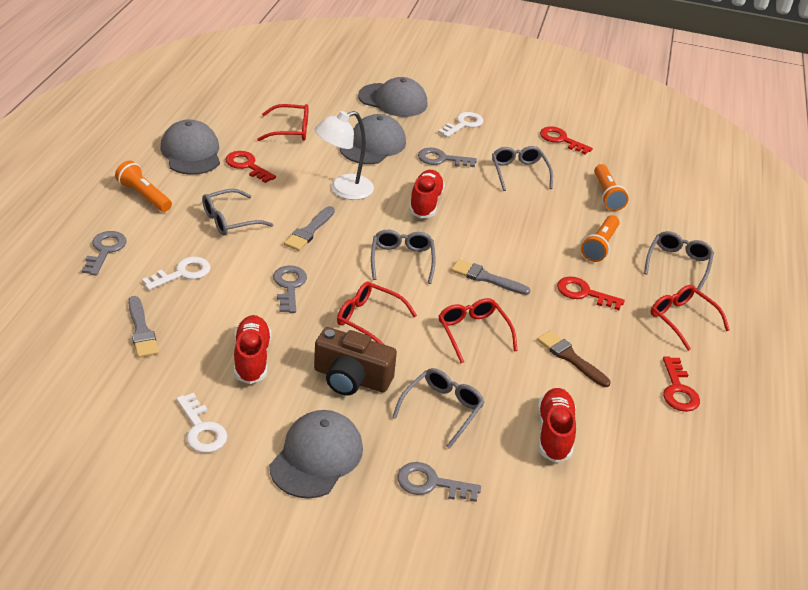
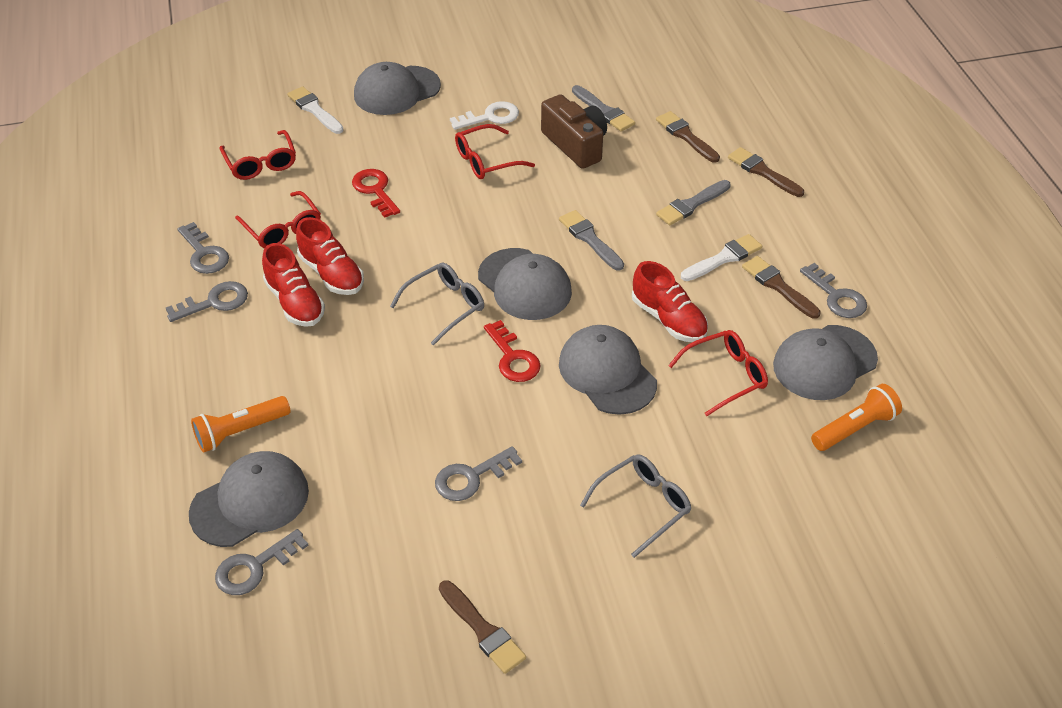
brown brush: 1 -> 4
grey cap: 4 -> 5
grey glasses: 5 -> 2
grey key: 4 -> 5
orange flashlight: 3 -> 2
red key: 4 -> 2
white brush: 0 -> 2
white key: 3 -> 1
white lamp: 1 -> 0

